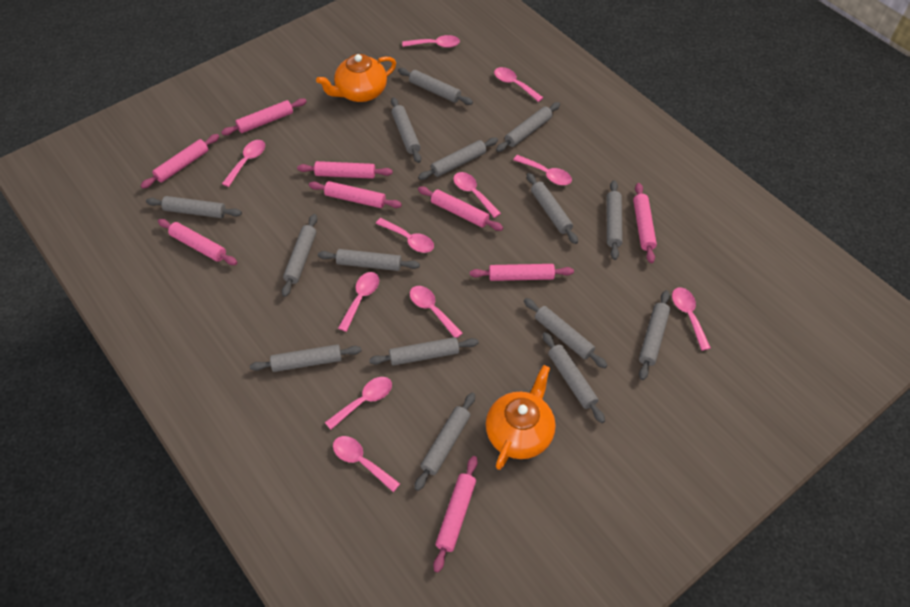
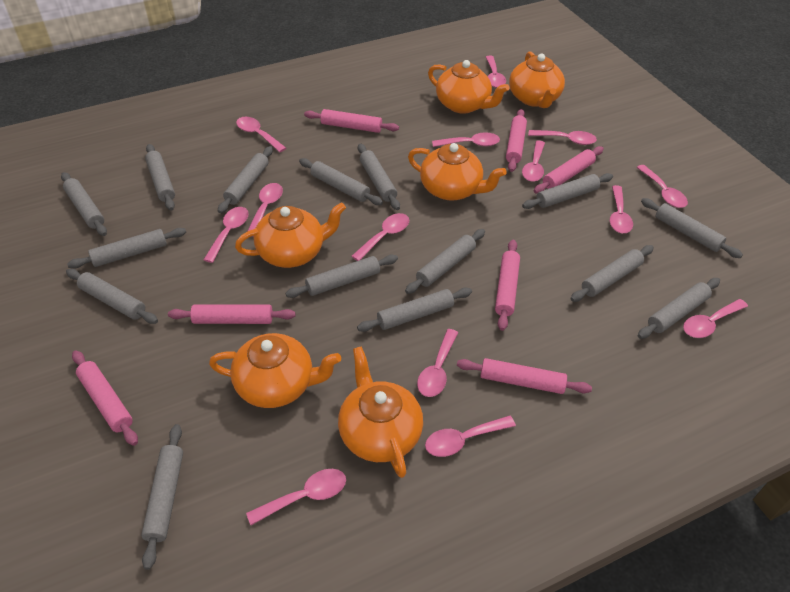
orange teapot: 2 -> 6
pink rolling pin: 9 -> 7
pink spoon: 11 -> 14

